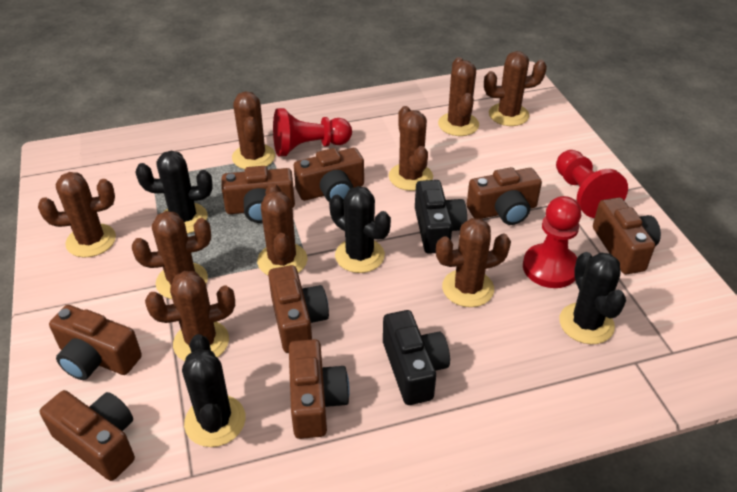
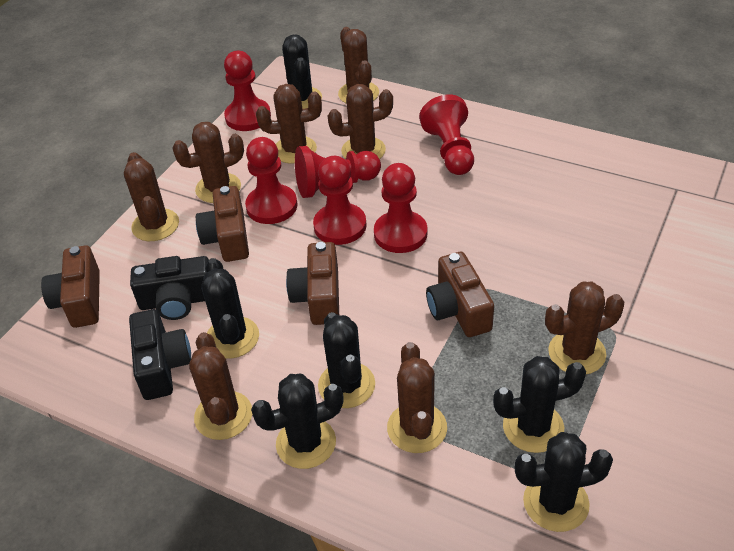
black cactus: 4 -> 6
brown cactus: 9 -> 8
brown camera: 8 -> 4
red pawn: 3 -> 6

